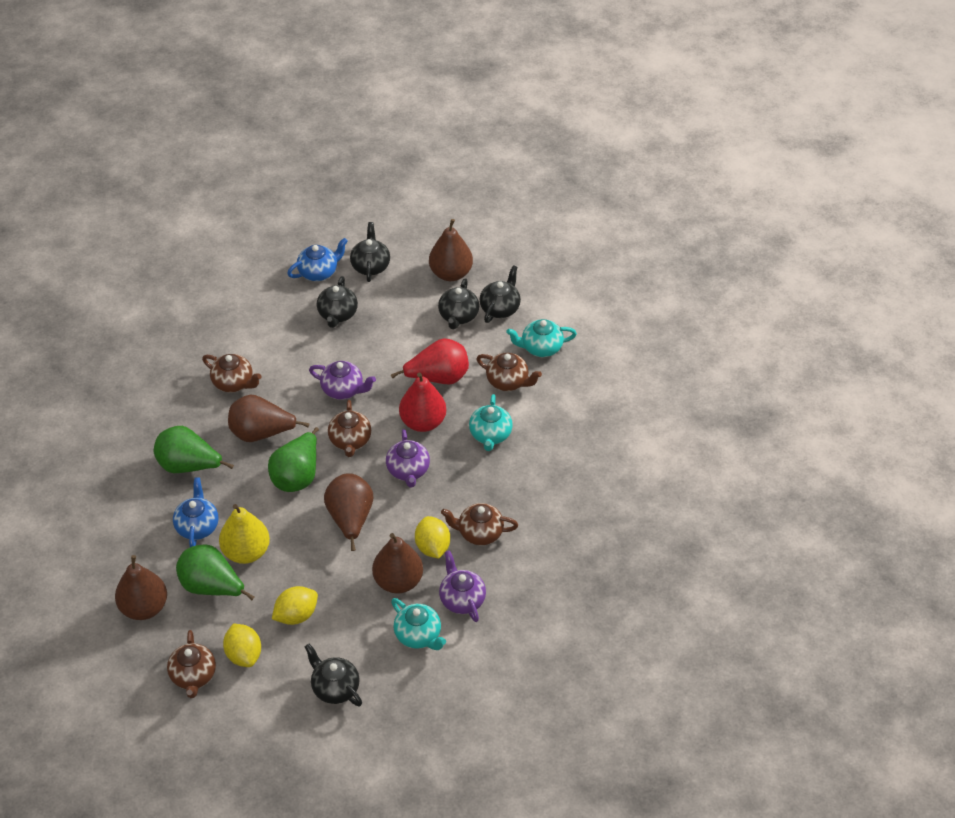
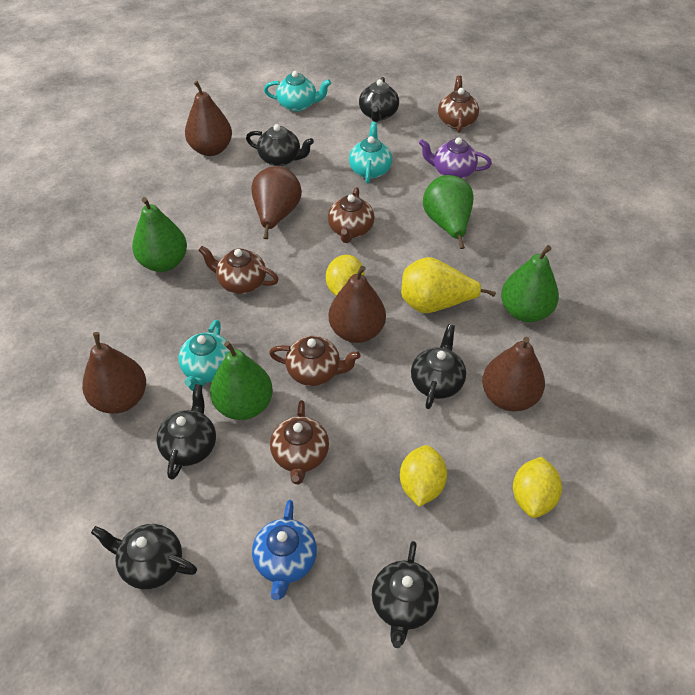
black teapot: 5 -> 6
blue teapot: 2 -> 1
green pear: 3 -> 4
purple teapot: 3 -> 1
red pear: 2 -> 0

